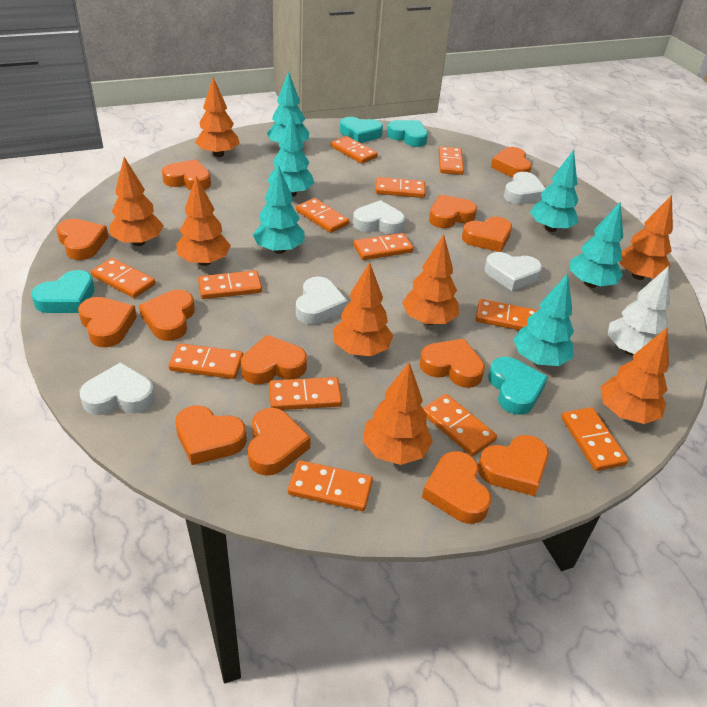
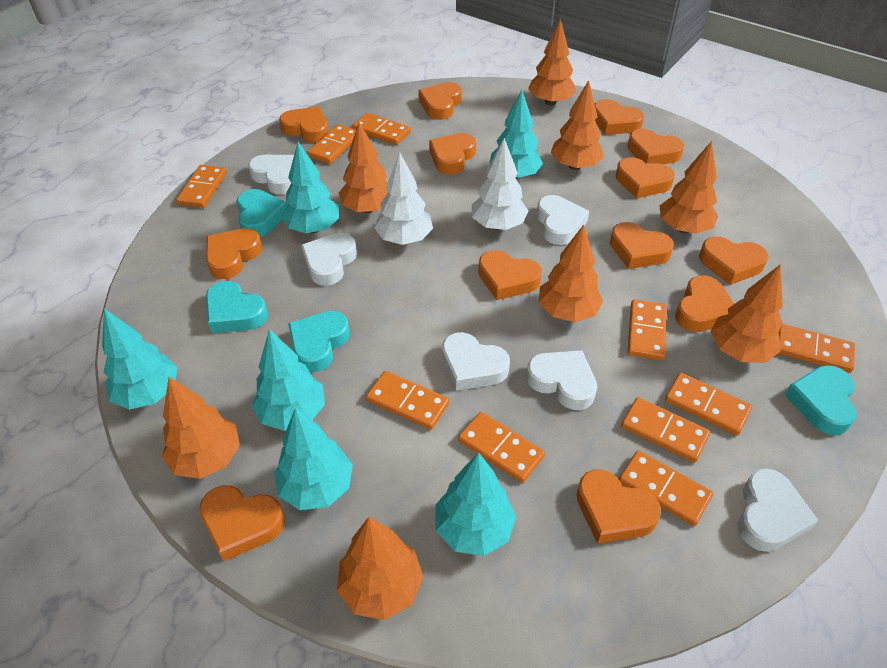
orange domino: 13 -> 10
white heart: 5 -> 6
white tree: 1 -> 2

